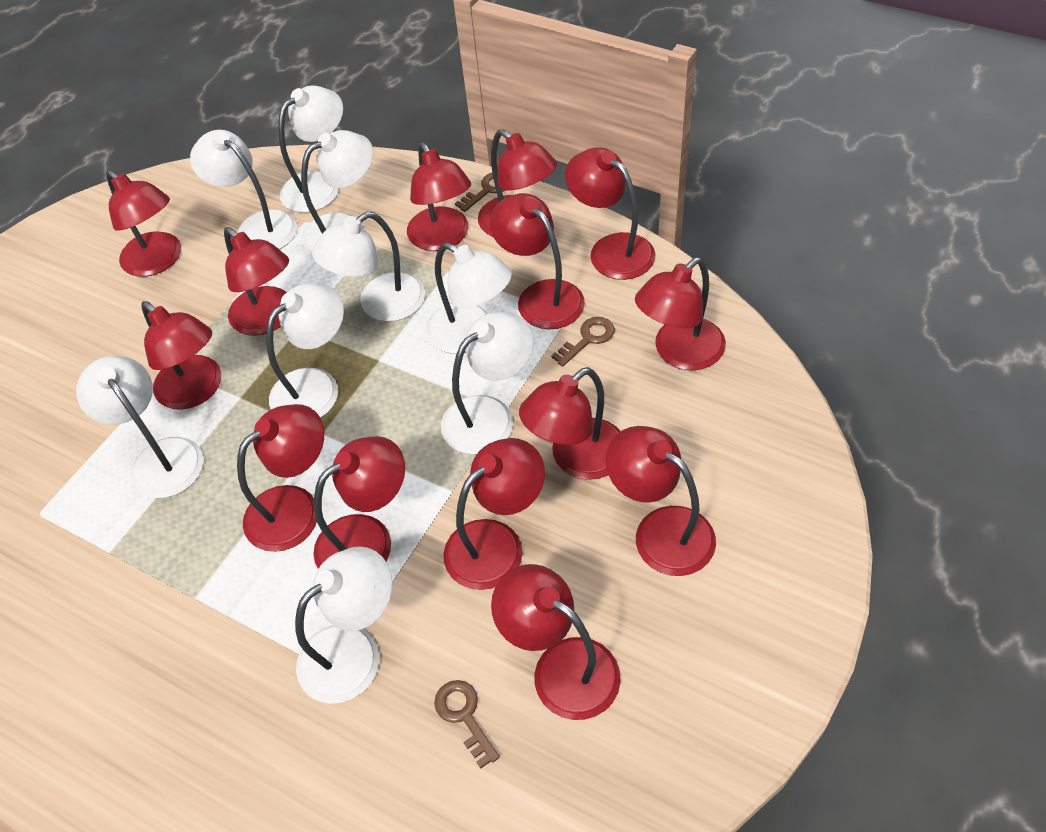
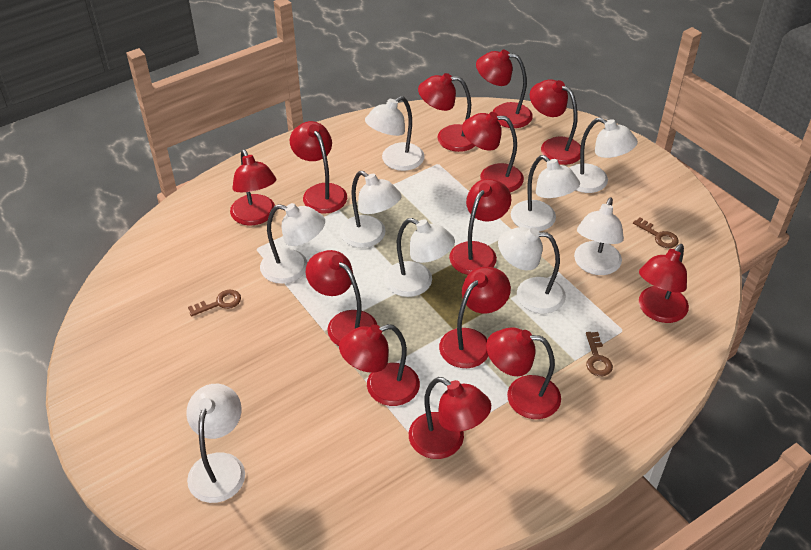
red lamp: 14 -> 13

